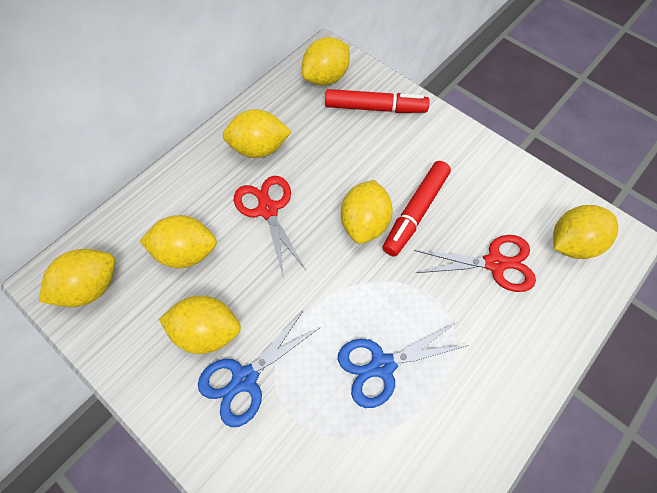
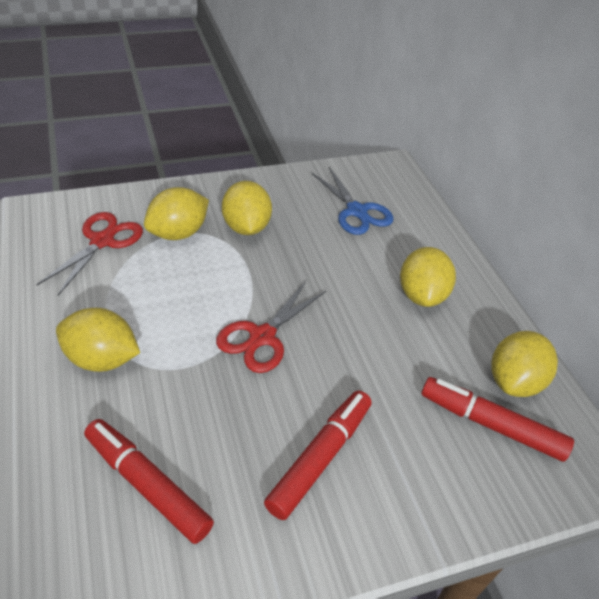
blue scissors: 2 -> 1
red marker: 2 -> 3
yellow lemon: 7 -> 5

